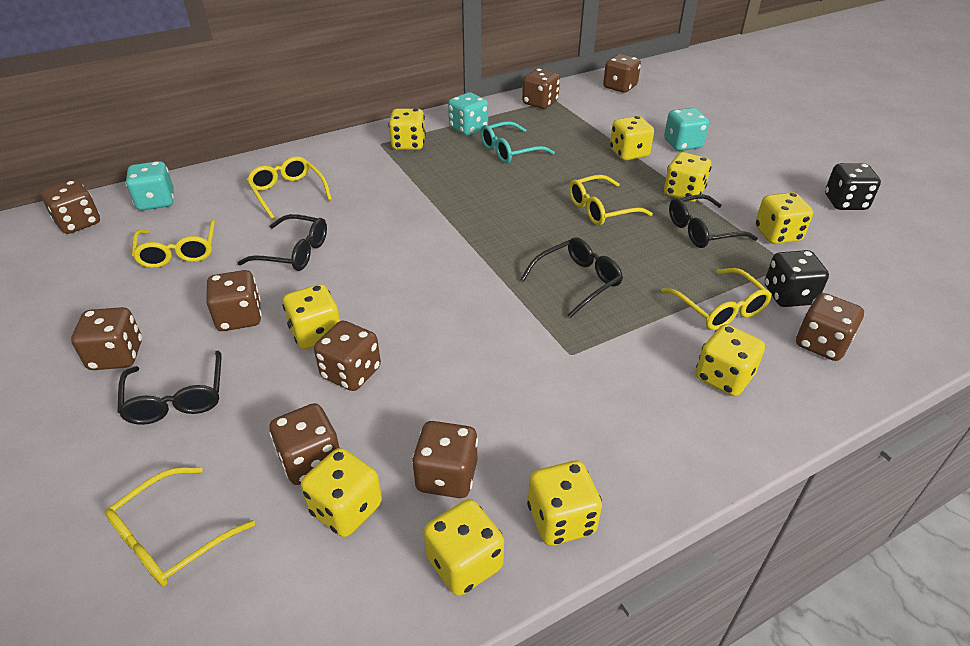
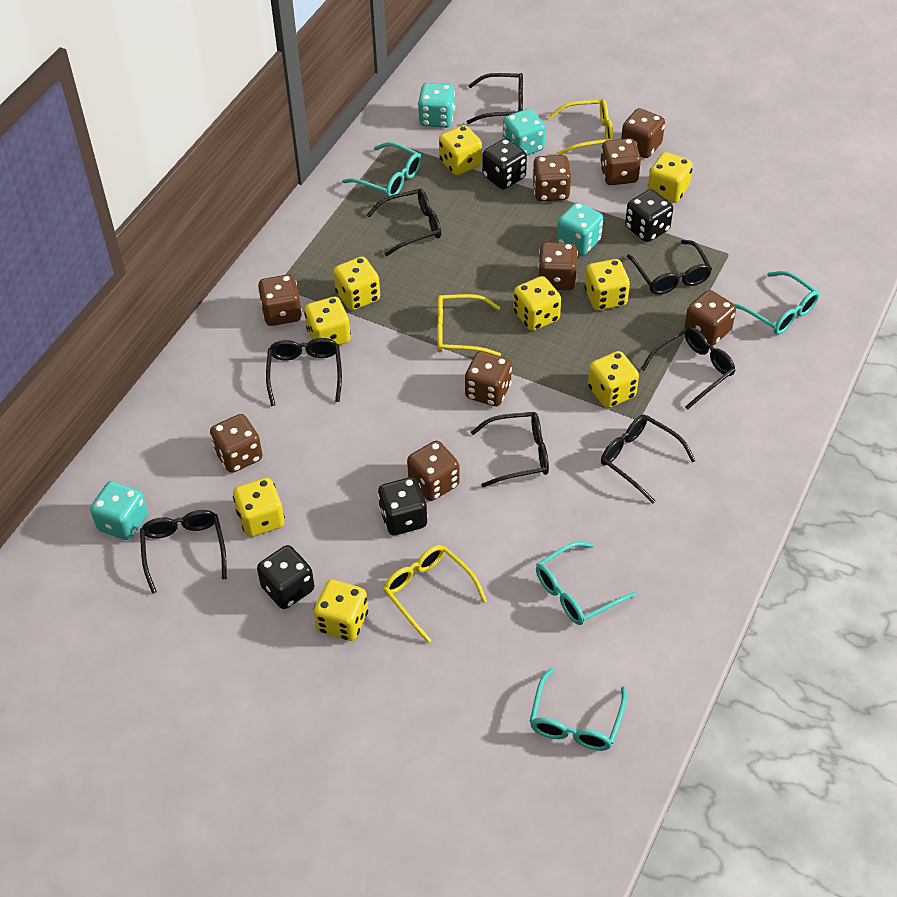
black dice: 2 -> 4
black glasses: 4 -> 8
turquoise dice: 3 -> 4
turquoise glasses: 1 -> 4
yellow glasses: 5 -> 3

